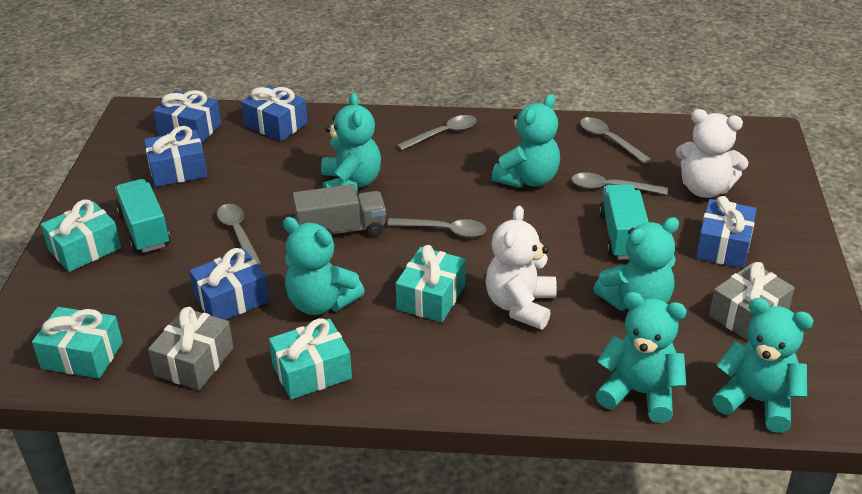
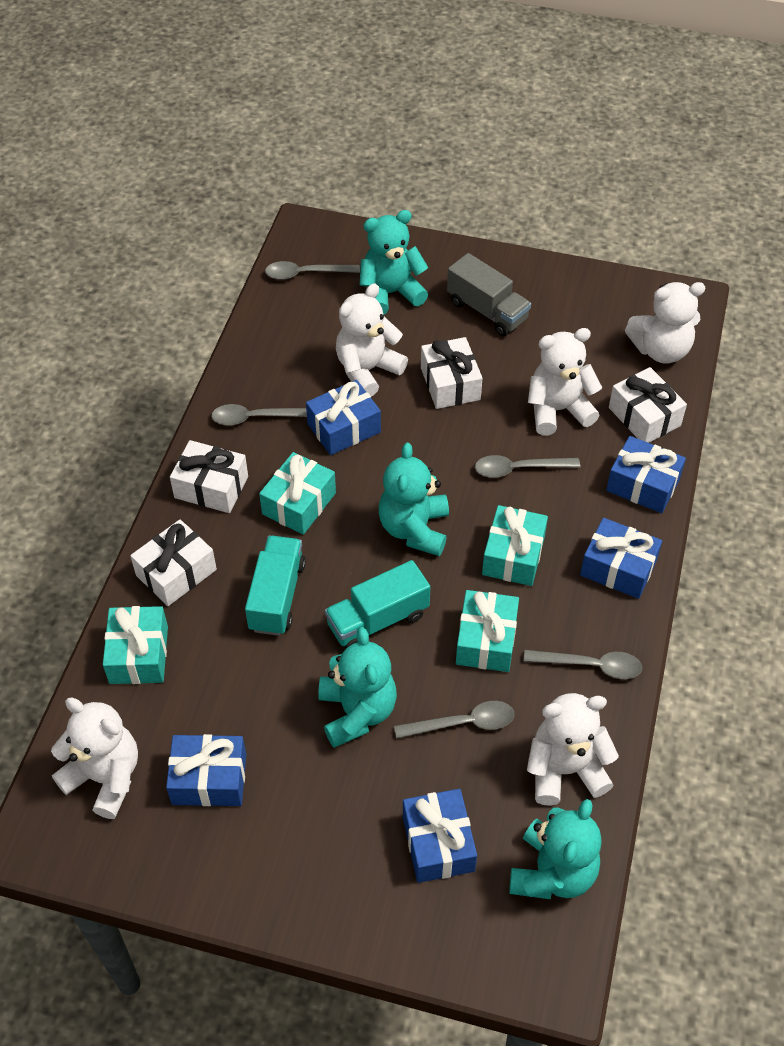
grey gift: 2 -> 0
turquoise teddy bear: 6 -> 4
white gift: 0 -> 4
white teddy bear: 2 -> 5

